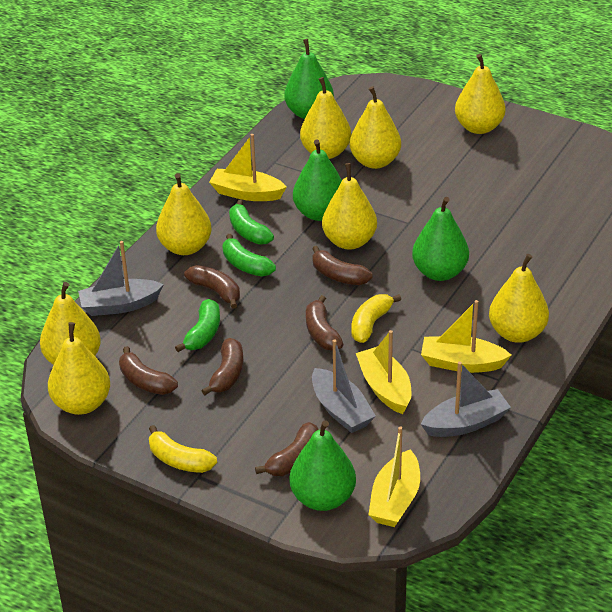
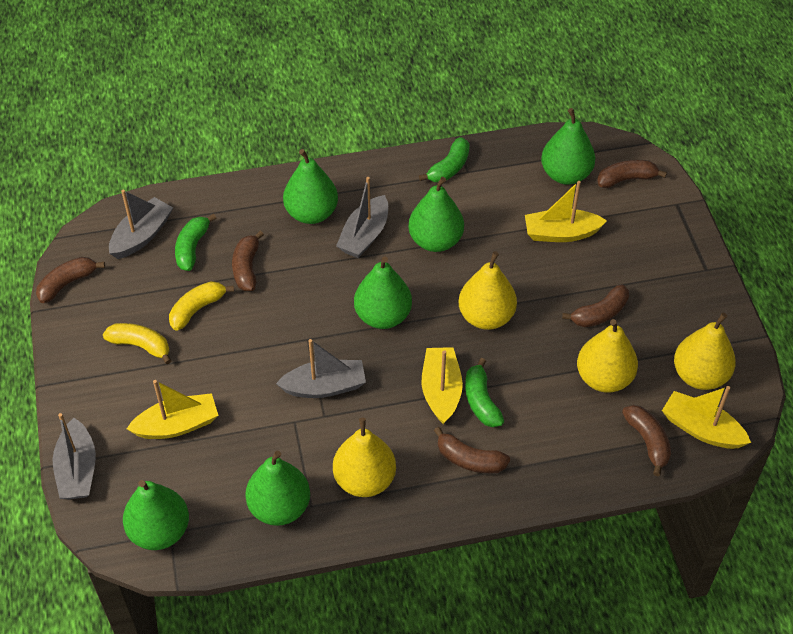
green pear: 4 -> 6
grey boat: 3 -> 4
yellow pear: 8 -> 4

